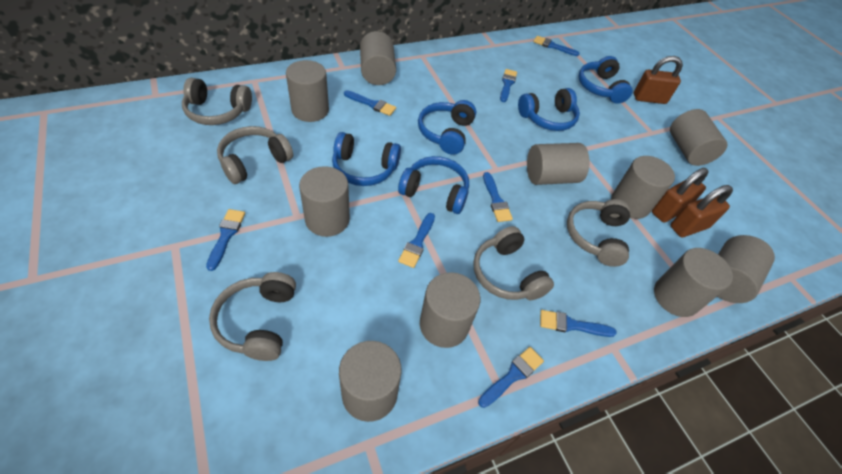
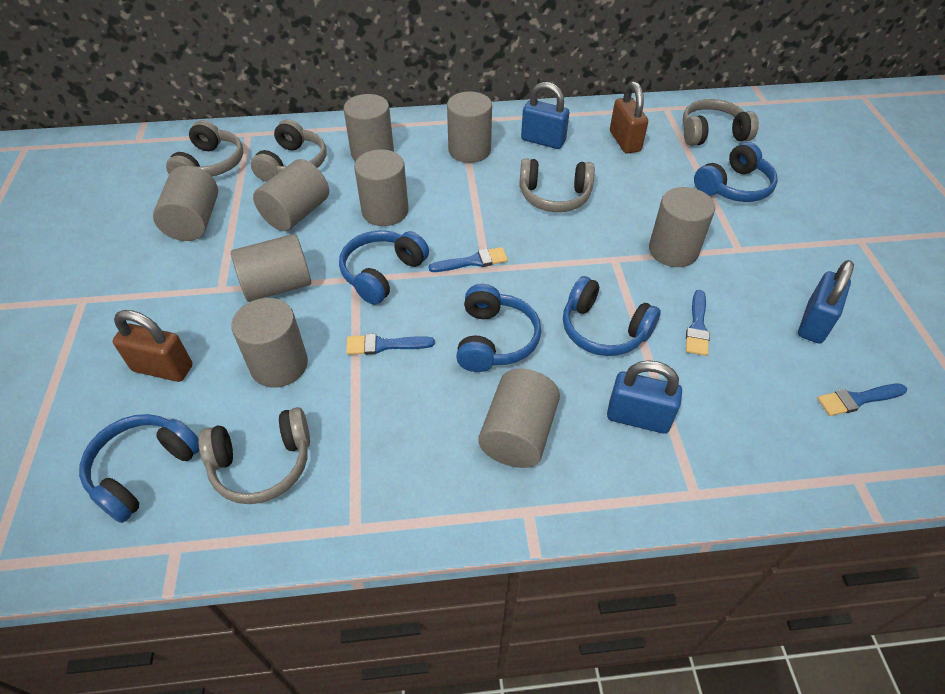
blue brush: 8 -> 4
blue padlock: 0 -> 3
brown padlock: 3 -> 2
grey cylinder: 10 -> 9

